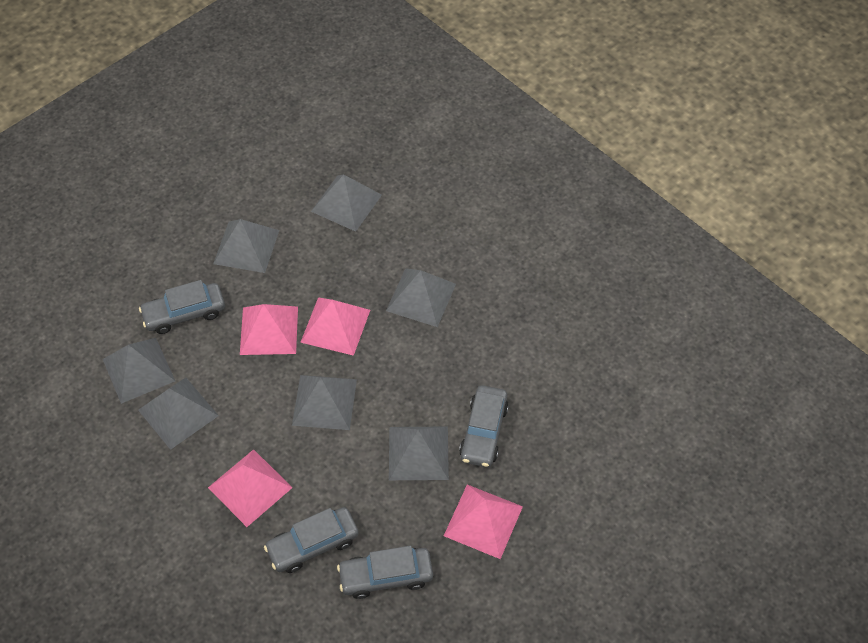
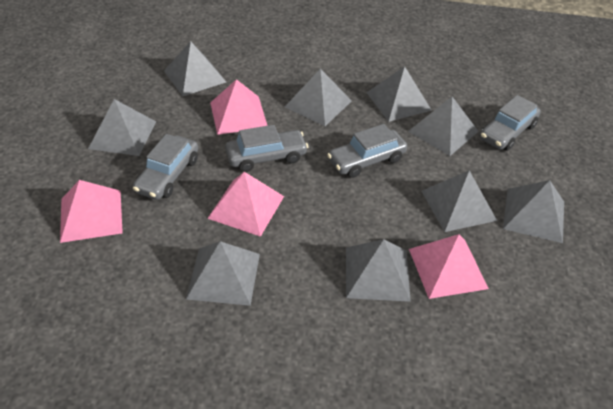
grey pyramid: 7 -> 9

